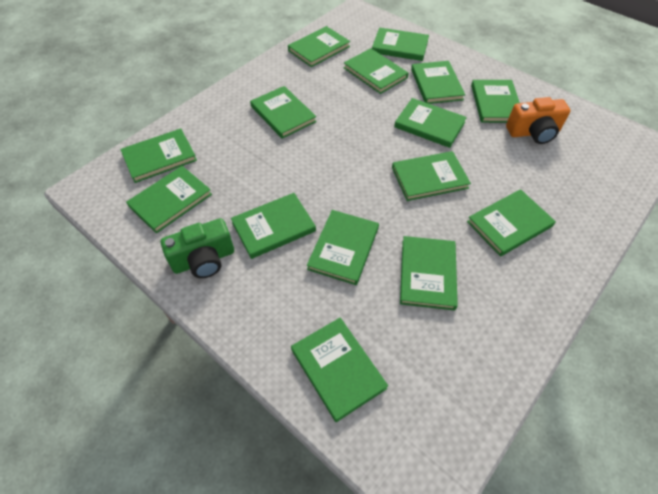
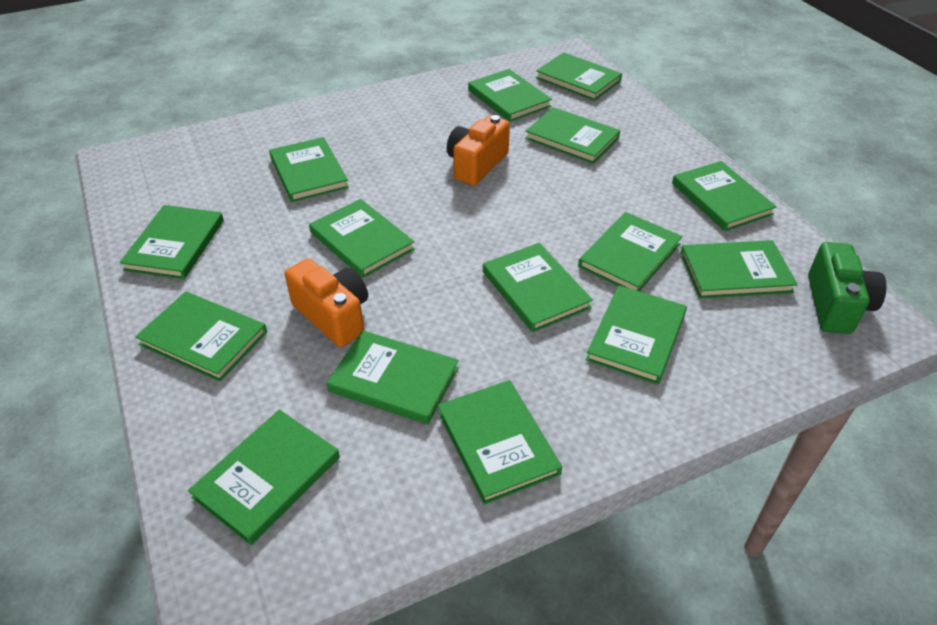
orange camera: 1 -> 2

